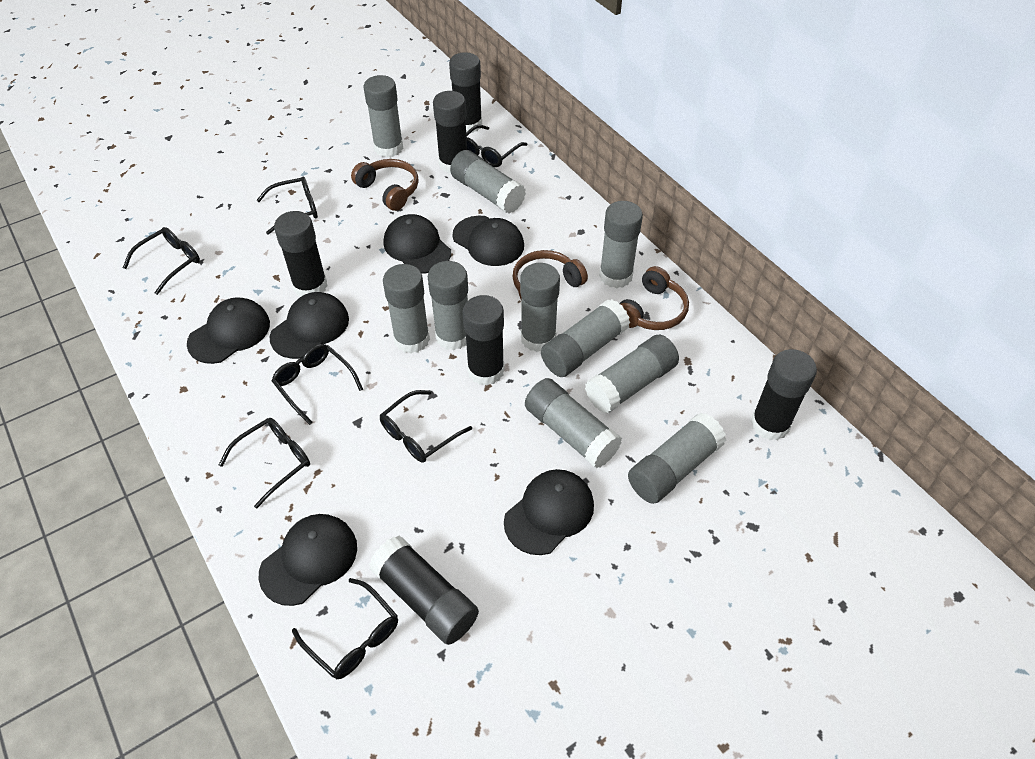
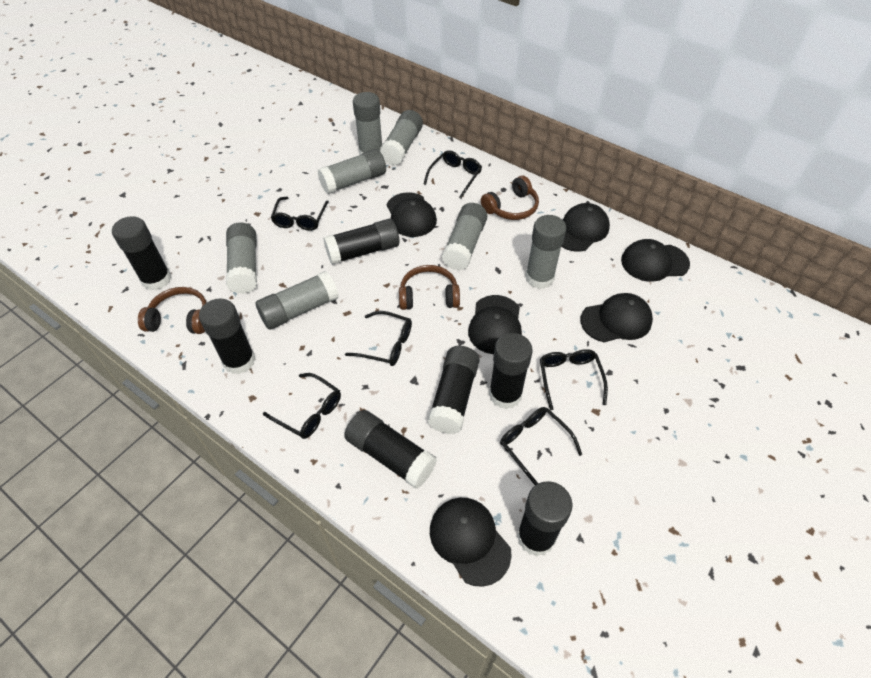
black glasses: 7 -> 6
black glue stick: 6 -> 7
grey glue stick: 10 -> 7

